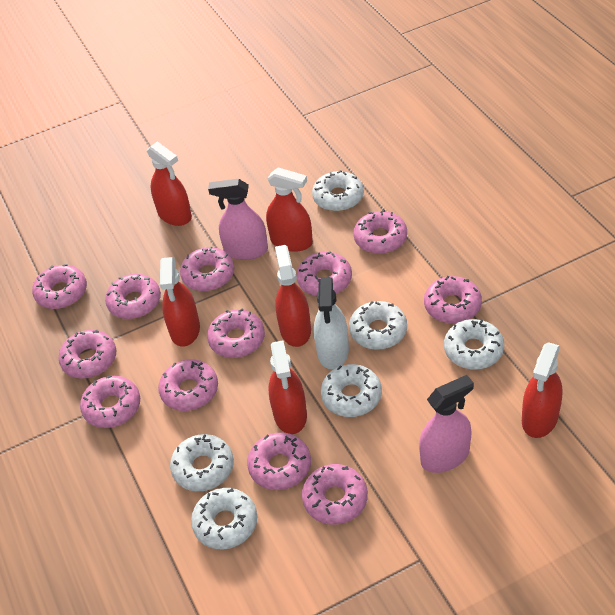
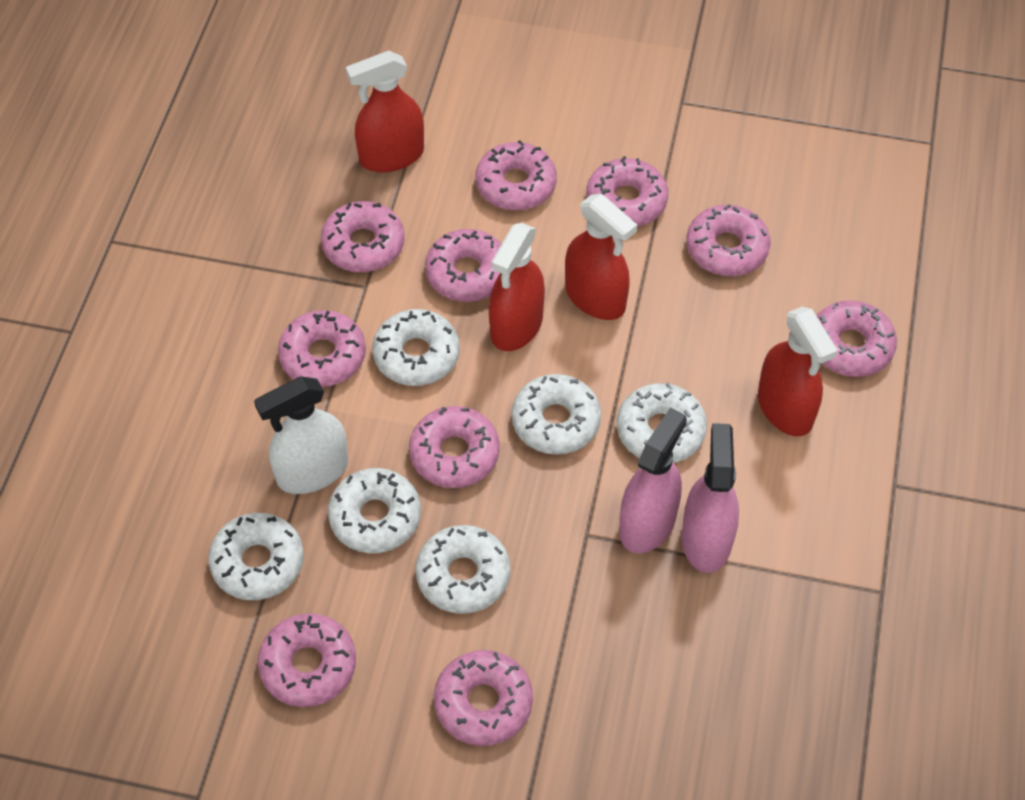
pink donut: 12 -> 10
red spray bottle: 6 -> 4

